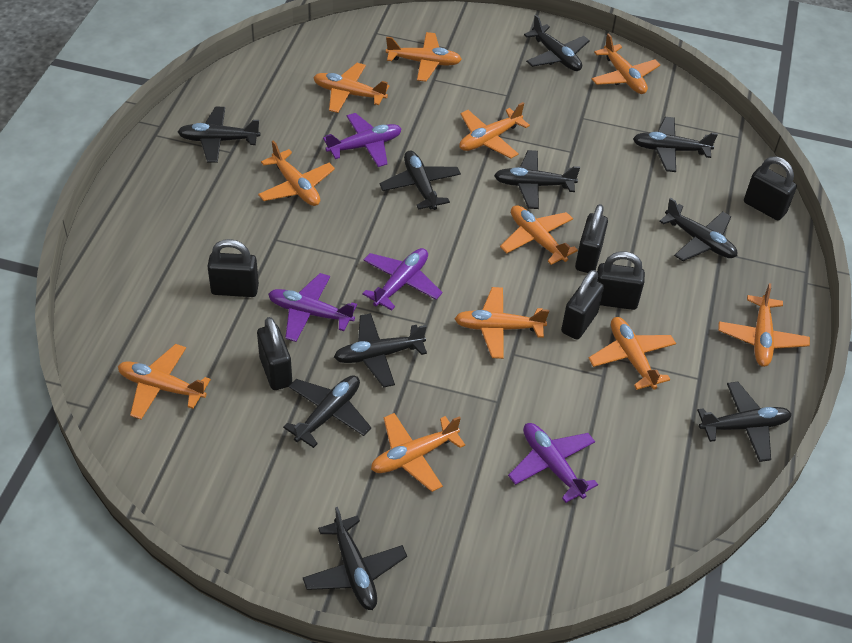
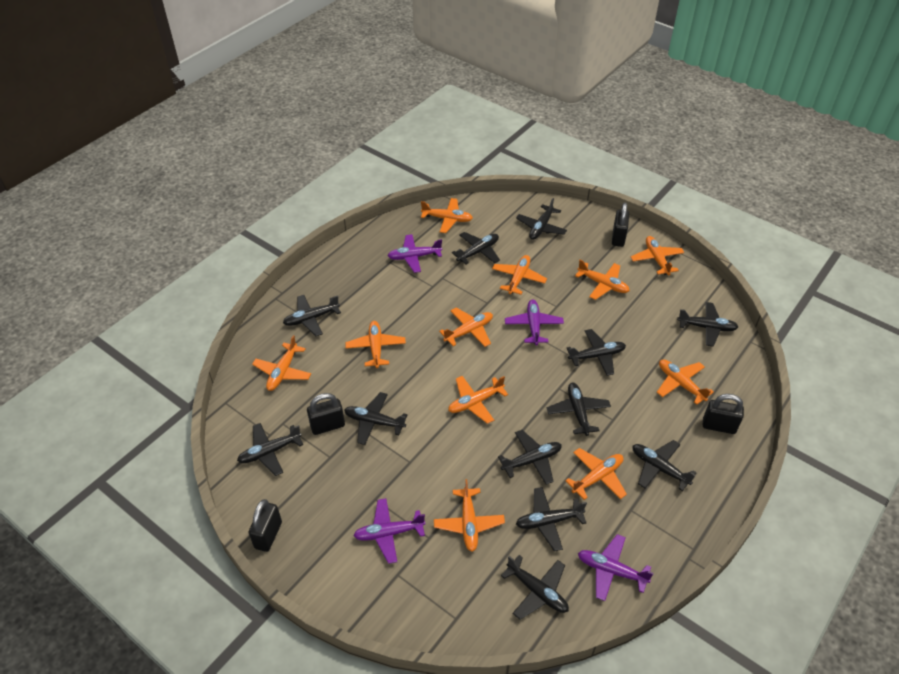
black padlock: 6 -> 4
black plane: 10 -> 12

